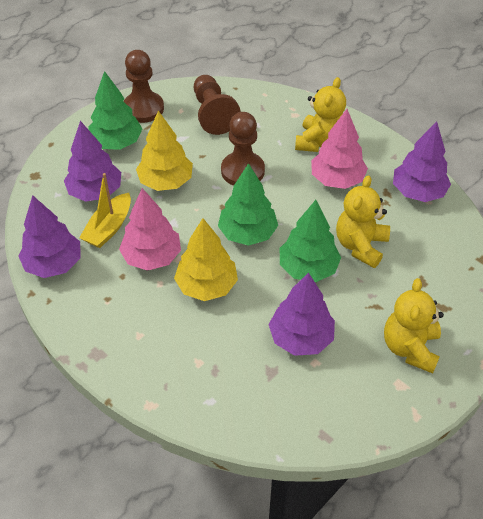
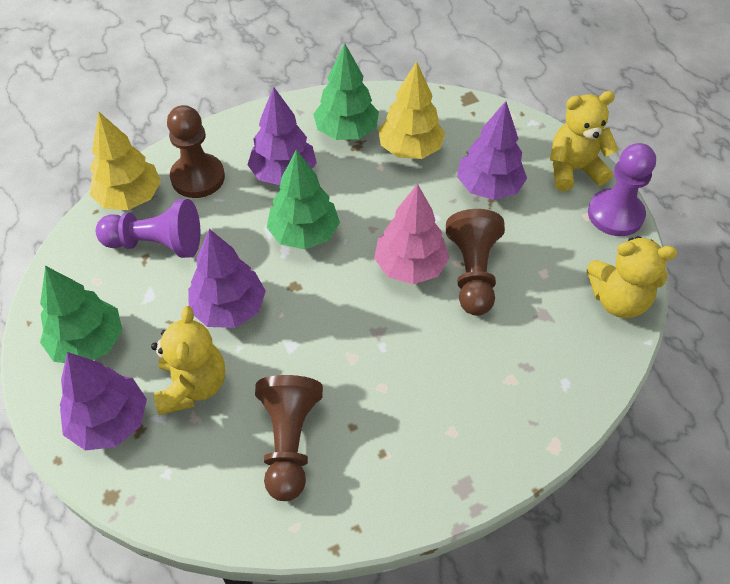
pink tree: 2 -> 1
purple pawn: 0 -> 2
yellow boat: 1 -> 0

